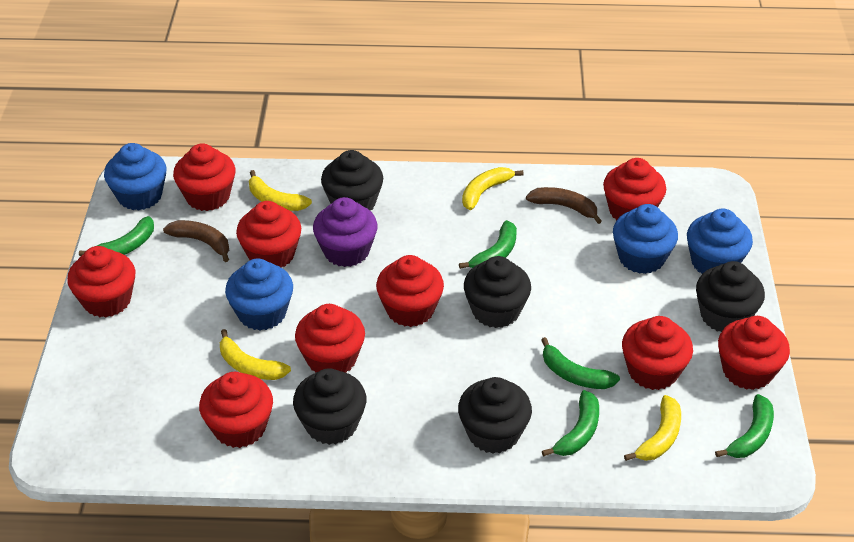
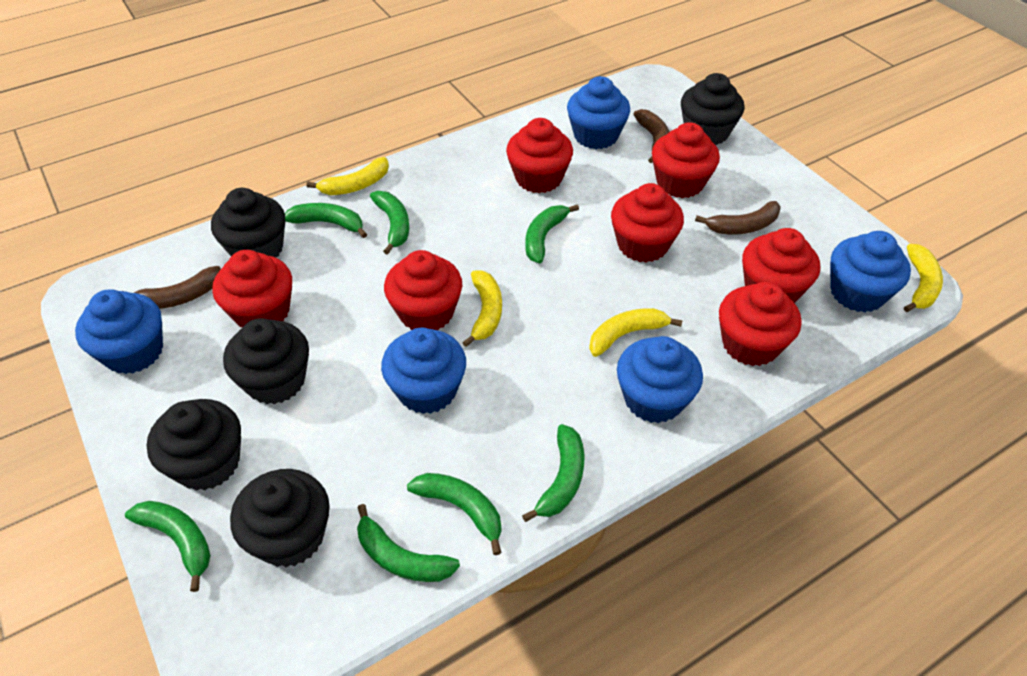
blue cupcake: 4 -> 5
brown banana: 2 -> 3
green banana: 5 -> 7
purple cupcake: 1 -> 0
red cupcake: 9 -> 7

